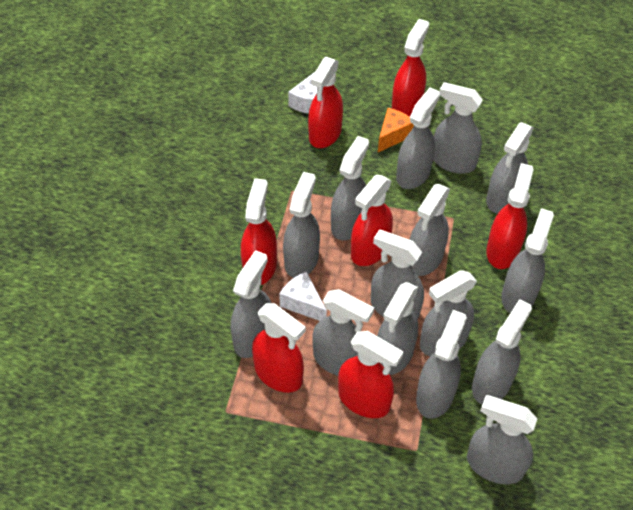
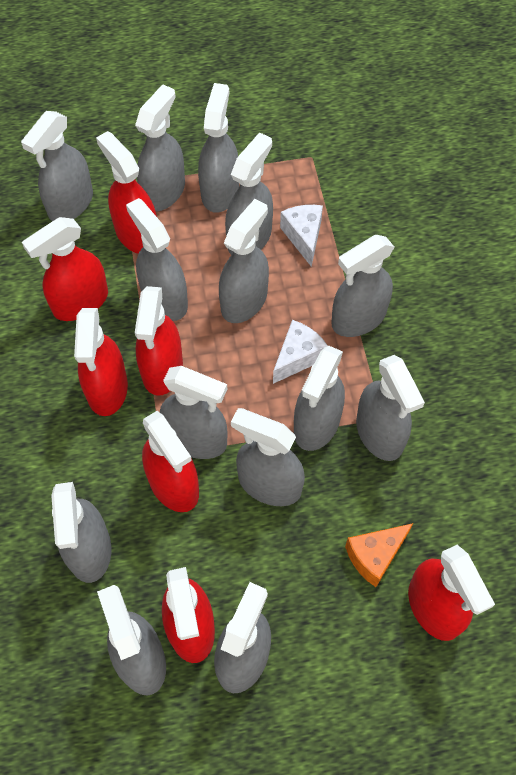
grey spray bottle: 15 -> 14

